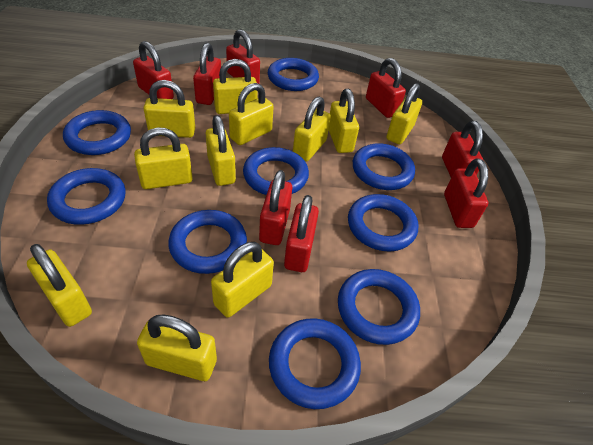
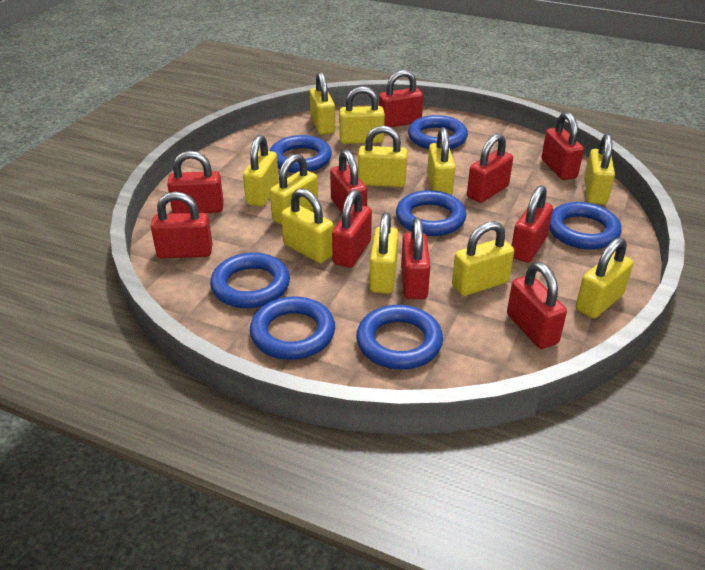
blue ring: 9 -> 7
red padlock: 8 -> 10

